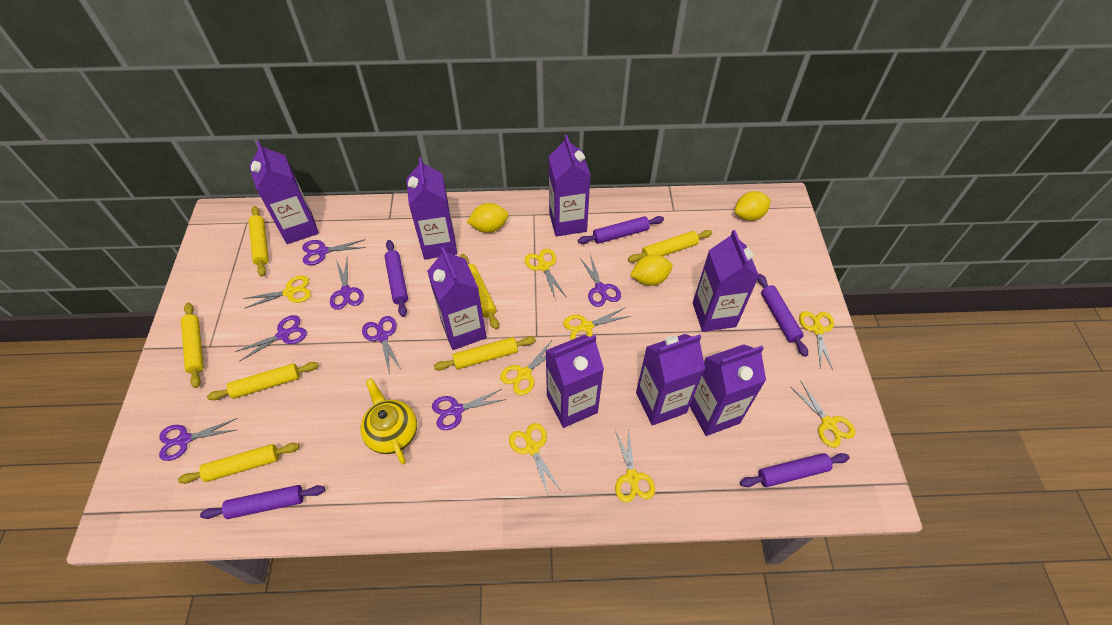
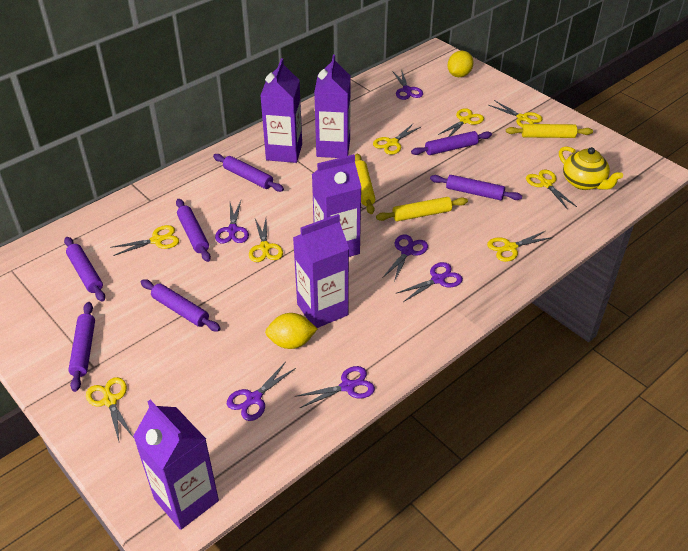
purple carton: 8 -> 5
purple rolling pin: 5 -> 7
purple scissors: 7 -> 6
yellow lemon: 3 -> 2
yellow rolling pin: 7 -> 3

